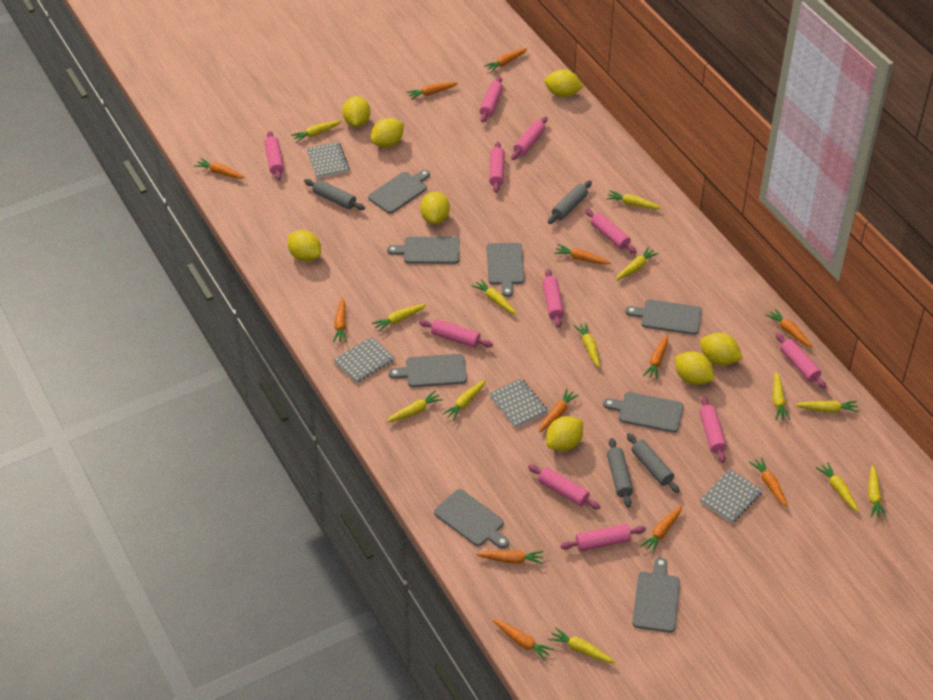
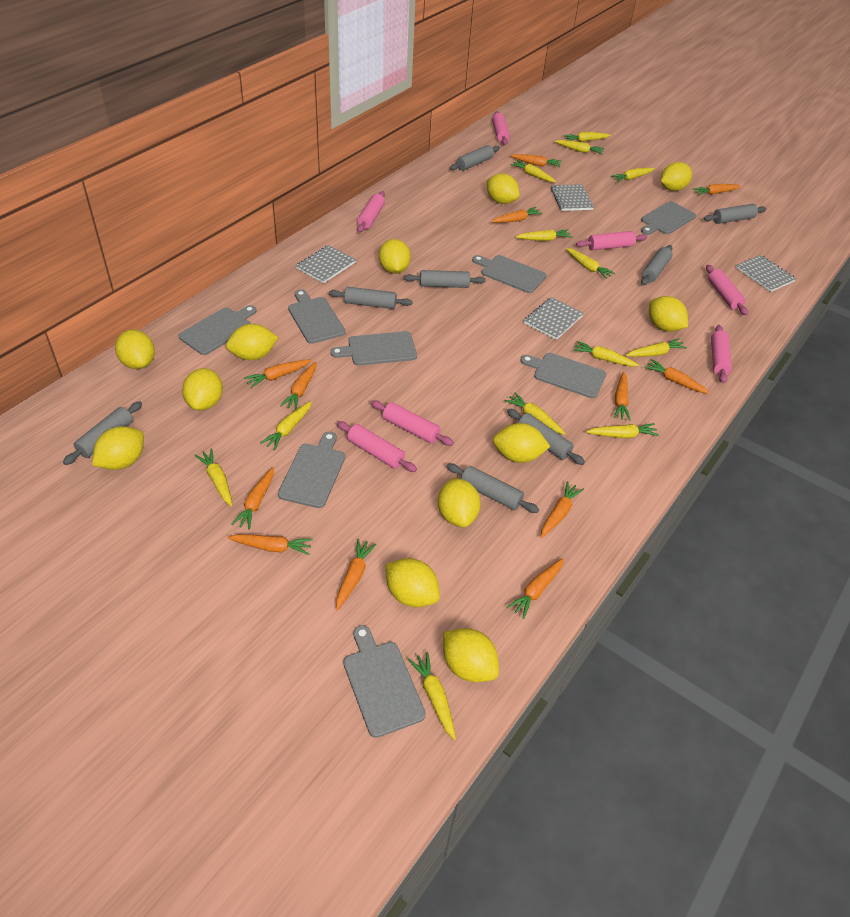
grey rolling pin: 4 -> 8
pink rolling pin: 11 -> 7
yellow lemon: 8 -> 12

